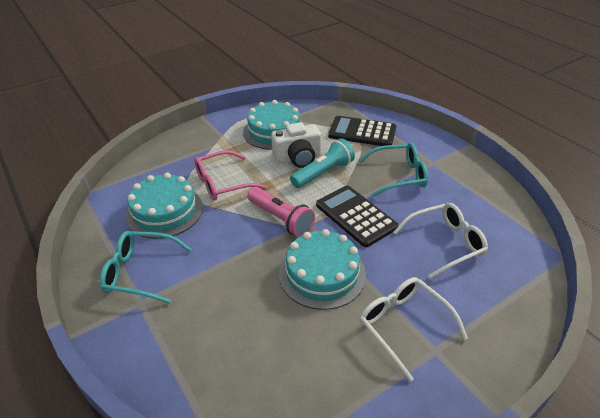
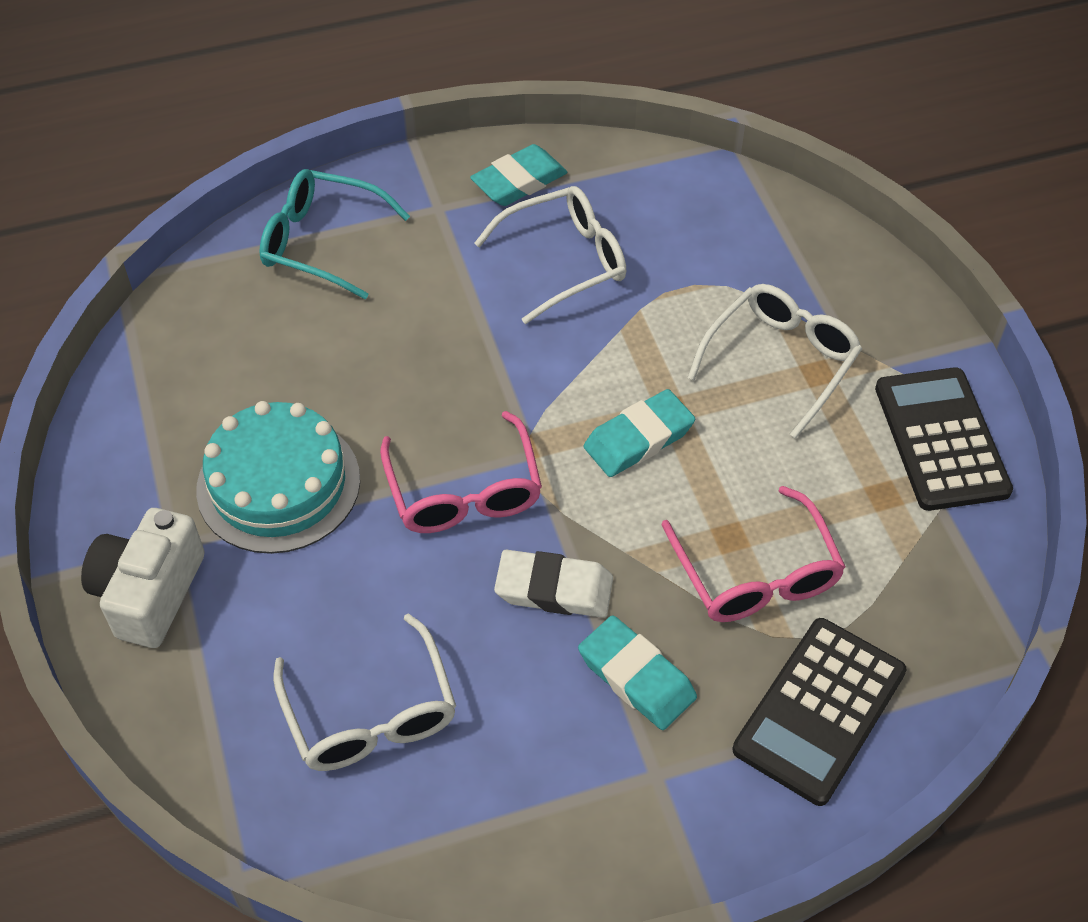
pink flashlight: 1 -> 0
pink glasses: 1 -> 2
turquoise cake: 3 -> 1
turquoise eraser: 0 -> 3
turquoise flashlight: 1 -> 0
turquoise glasses: 2 -> 1
white eraser: 0 -> 1
white glasses: 2 -> 3

